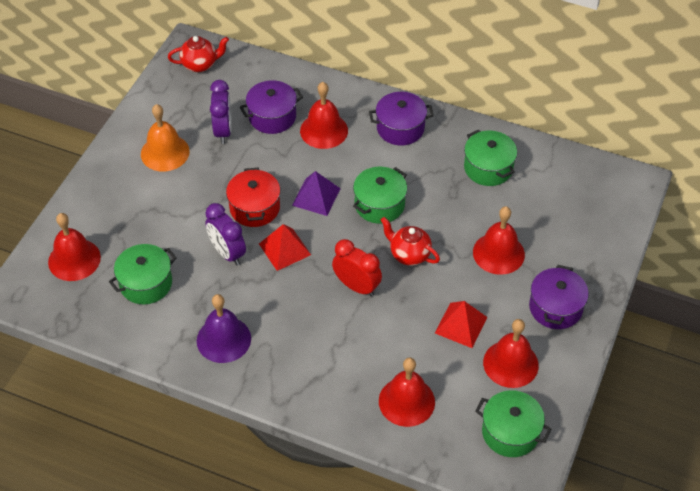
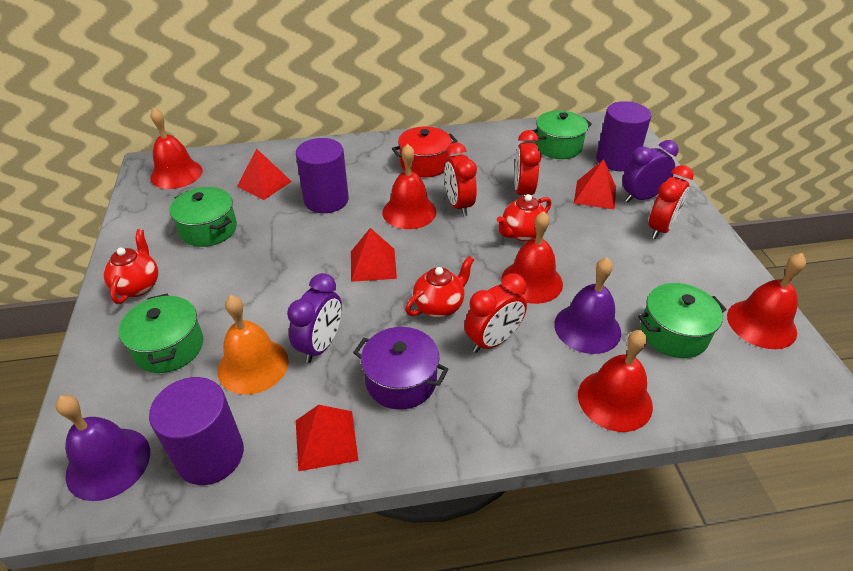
purple bell: 1 -> 2
purple cylinder: 0 -> 3
purple pot: 3 -> 1
purple pyramid: 1 -> 0
red clock: 1 -> 4
red pyramid: 2 -> 4
red teapot: 2 -> 3

